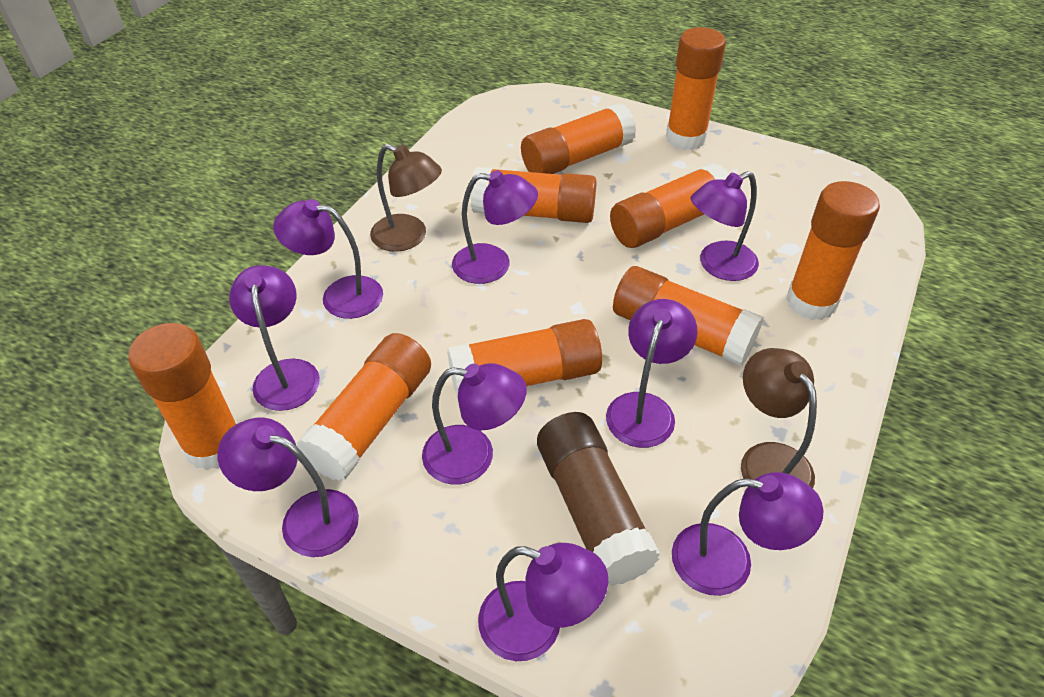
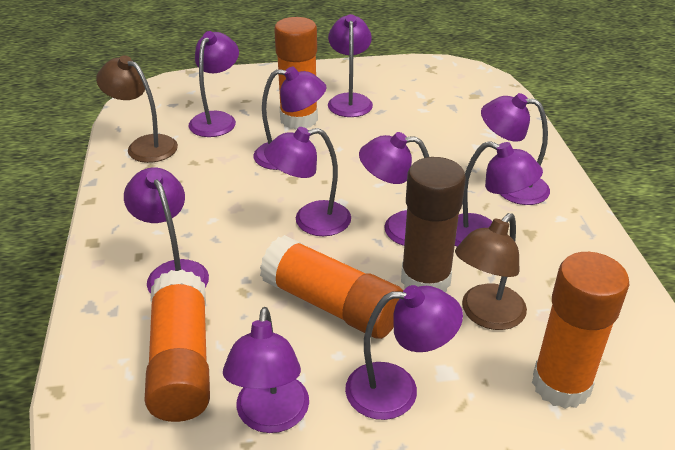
orange glue stick: 9 -> 4
purple lamp: 9 -> 10

